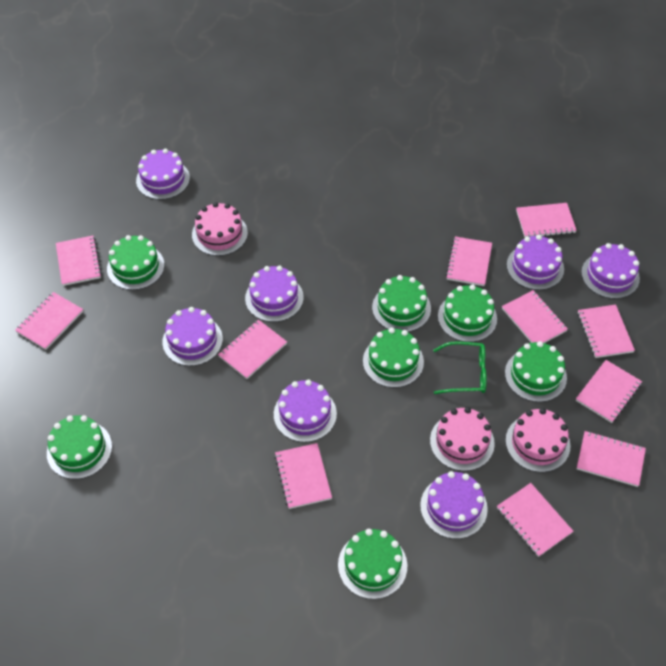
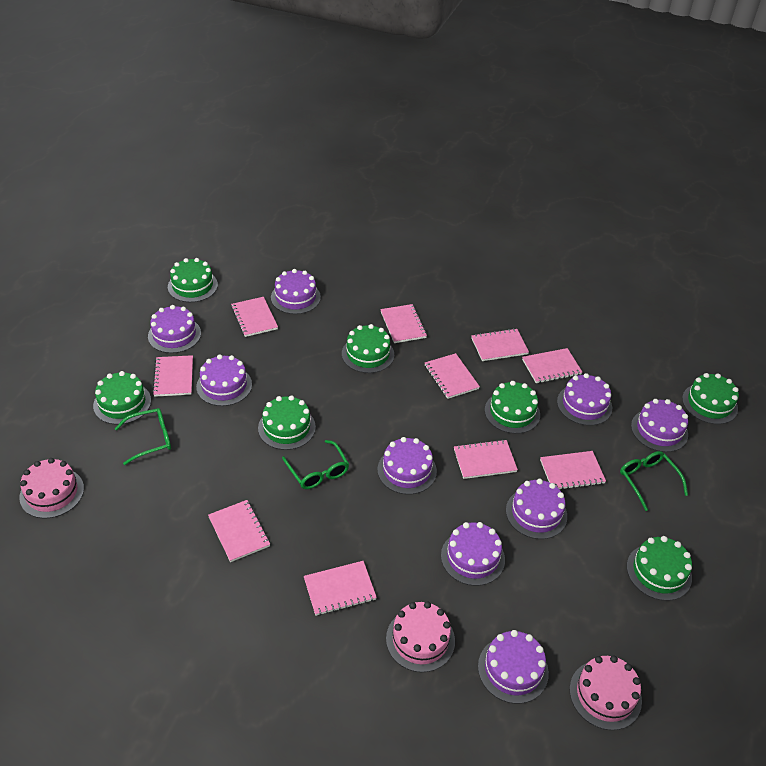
green glasses: 1 -> 3
pink notebook: 11 -> 10
purple cake: 7 -> 9

